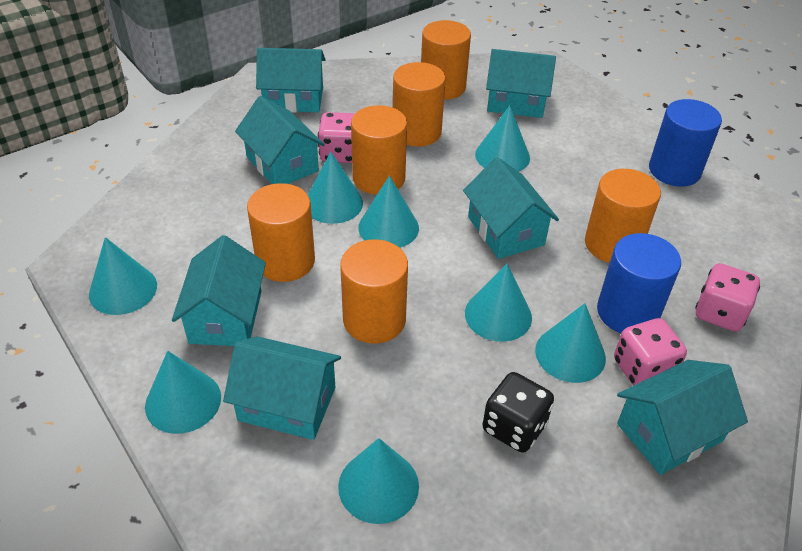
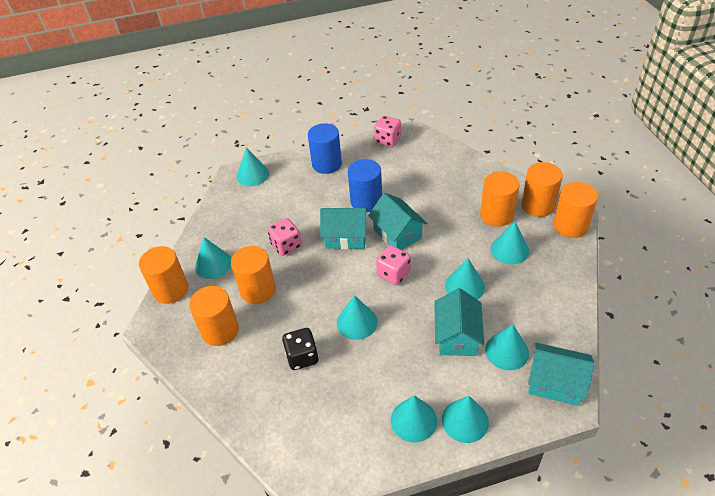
turquoise house: 7 -> 4

